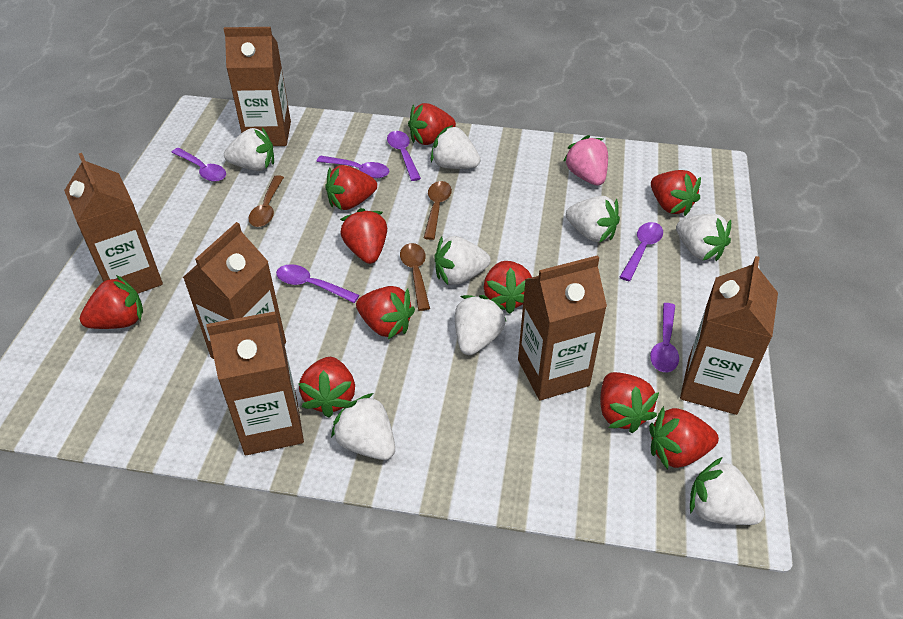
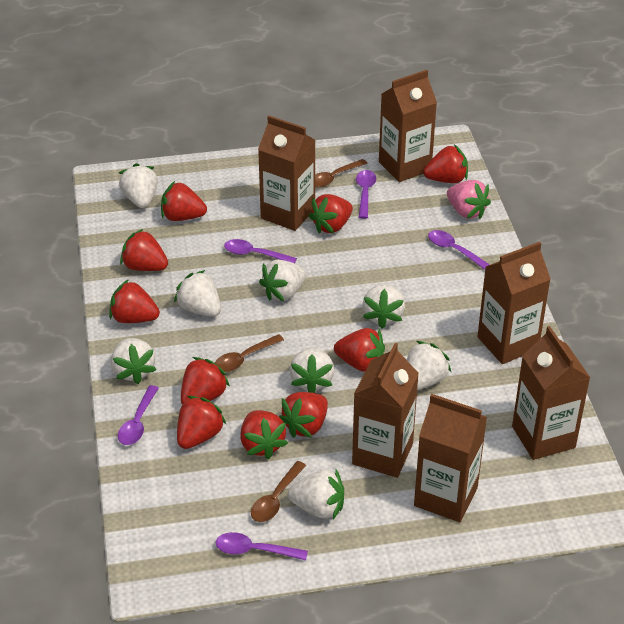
purple spoon: 6 -> 5

